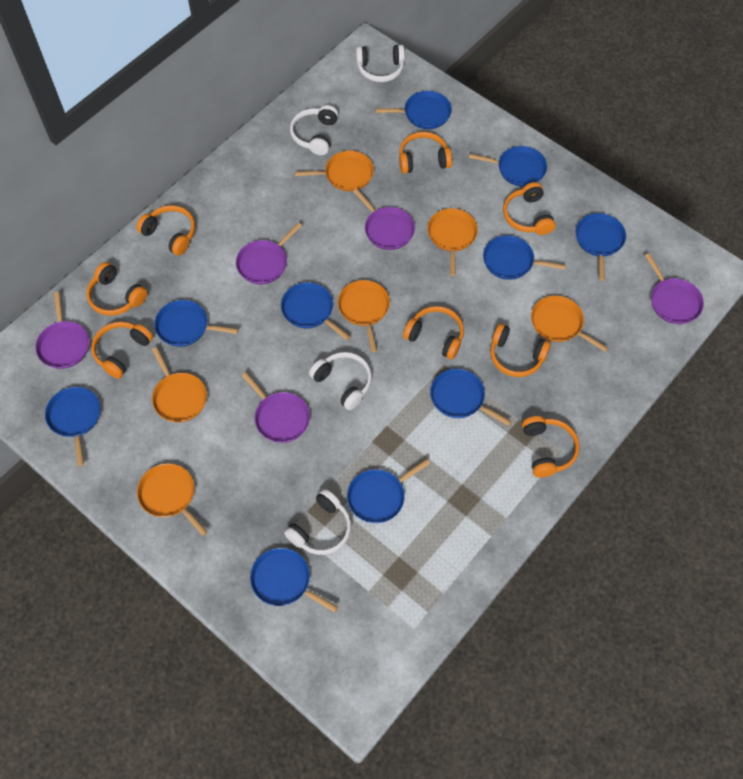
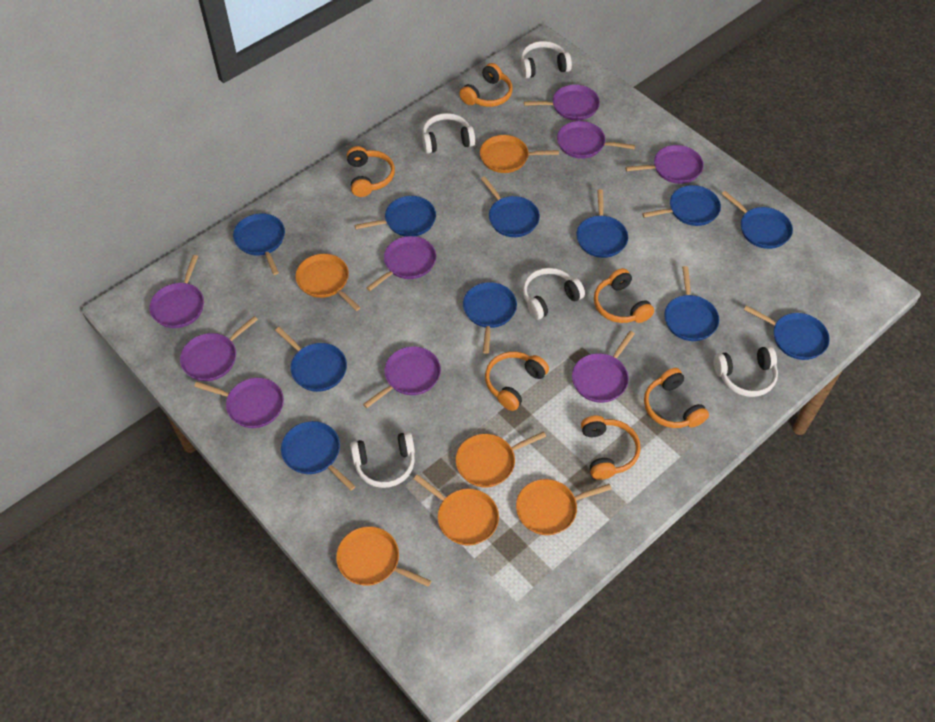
blue pan: 10 -> 11
orange headphones: 8 -> 6
purple pan: 5 -> 9
white headphones: 4 -> 5

